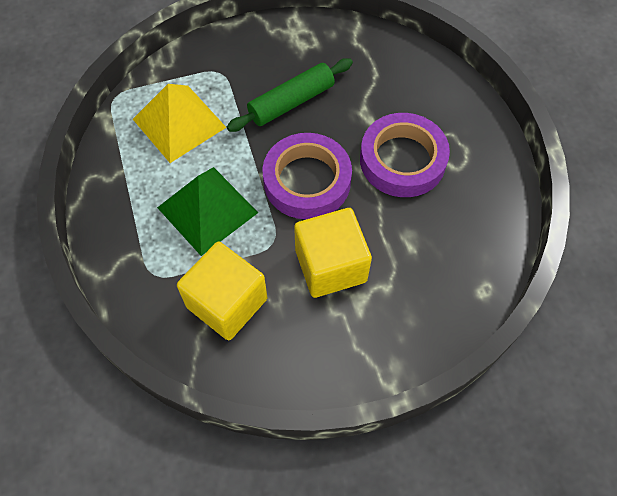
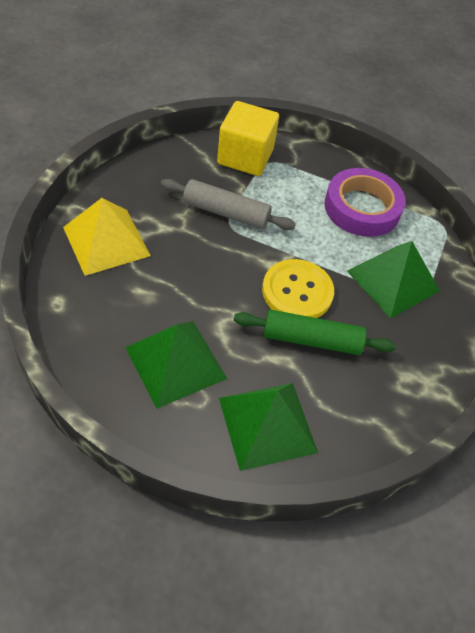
green pyramid: 1 -> 3
grey rolling pin: 0 -> 1
purple tape: 2 -> 1
yellow button: 0 -> 1
yellow cube: 2 -> 1

